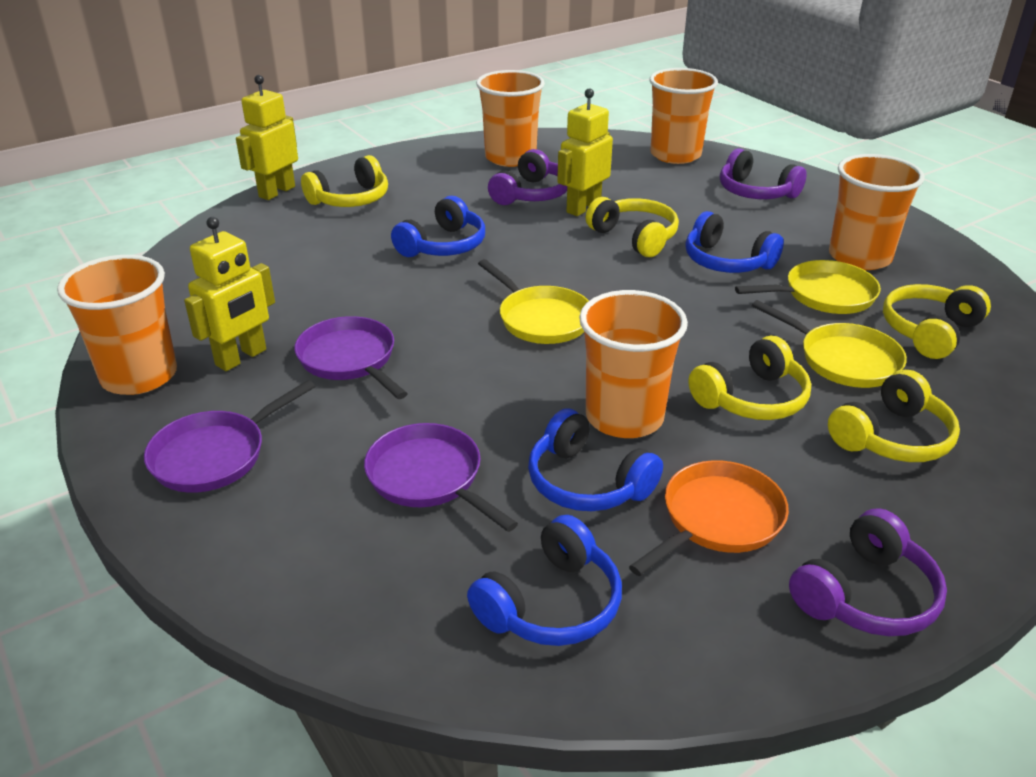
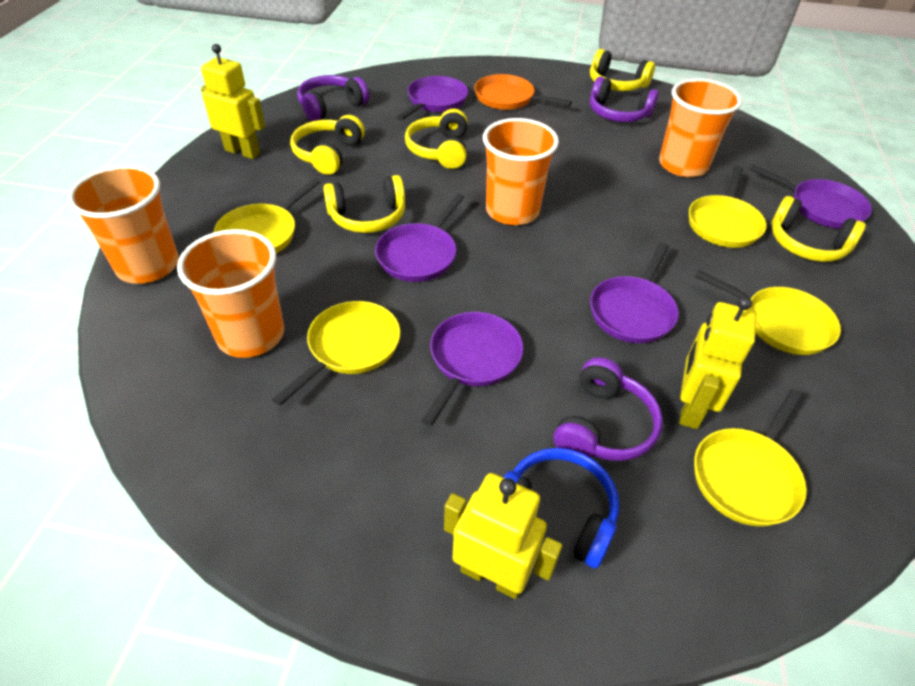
blue headphones: 4 -> 1
orange cup: 5 -> 4
purple pan: 3 -> 5
yellow pan: 3 -> 5

